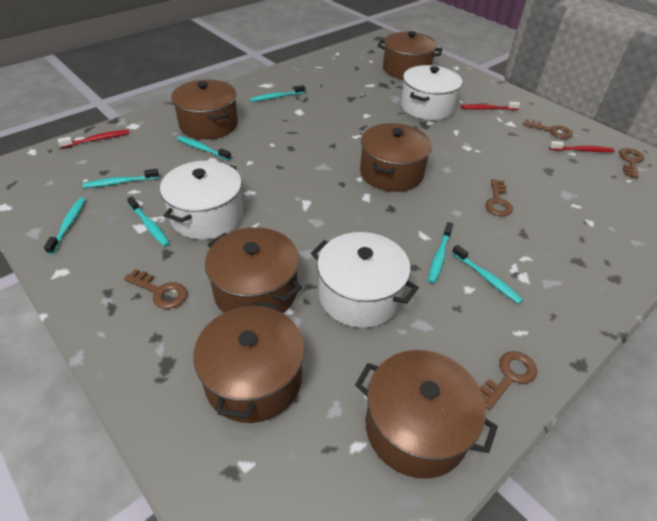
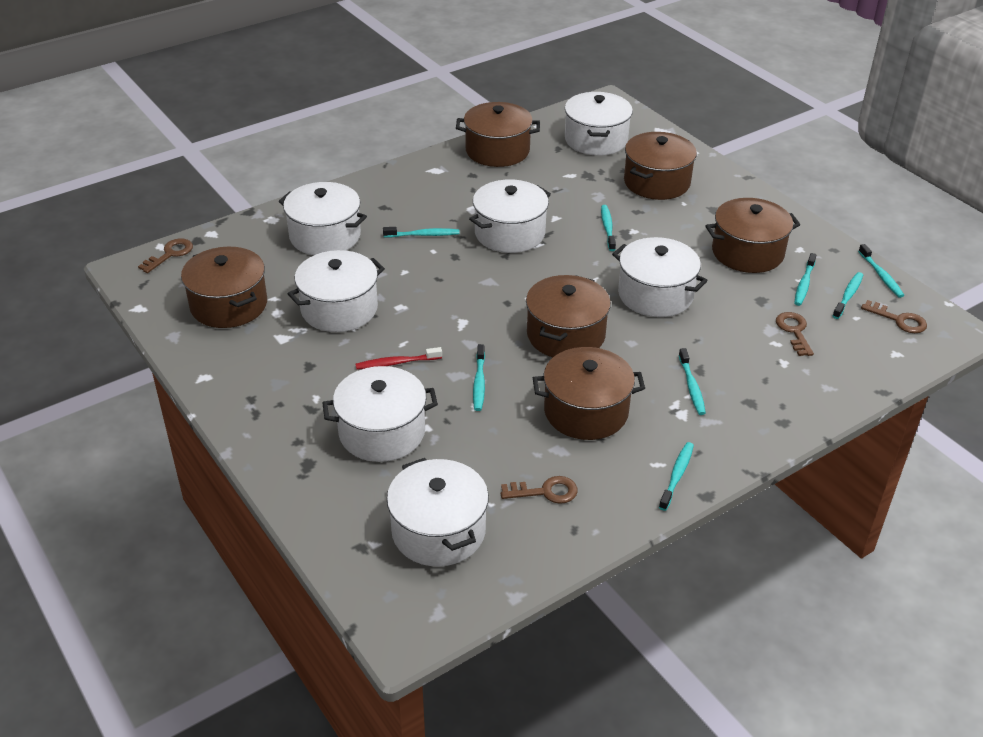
brown key: 5 -> 4
red toothbrush: 3 -> 1
turquoise toothbrush: 7 -> 8
white pot: 3 -> 7

